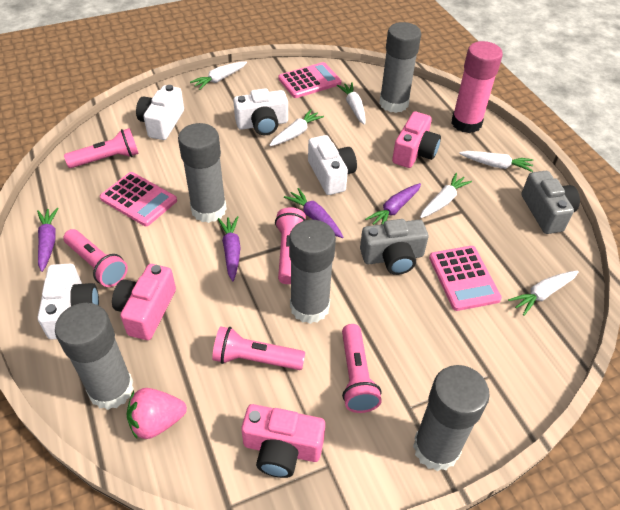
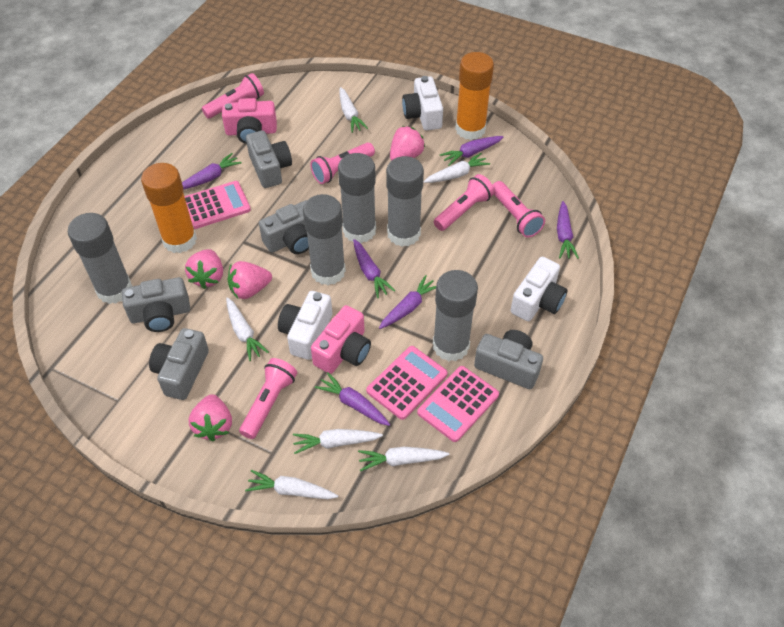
grey camera: 2 -> 5
orange glue stick: 0 -> 2
pink camera: 3 -> 2
pink glue stick: 1 -> 0
pink strawberry: 1 -> 4
purple carrot: 4 -> 6
white camera: 4 -> 3

